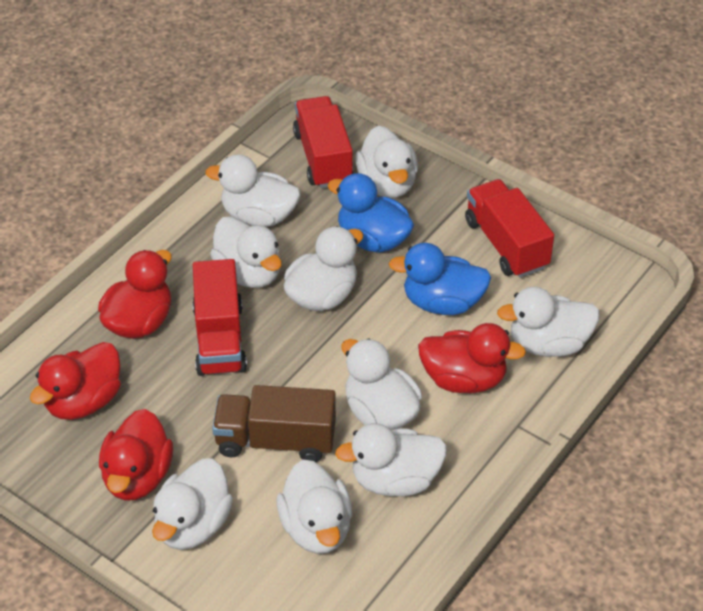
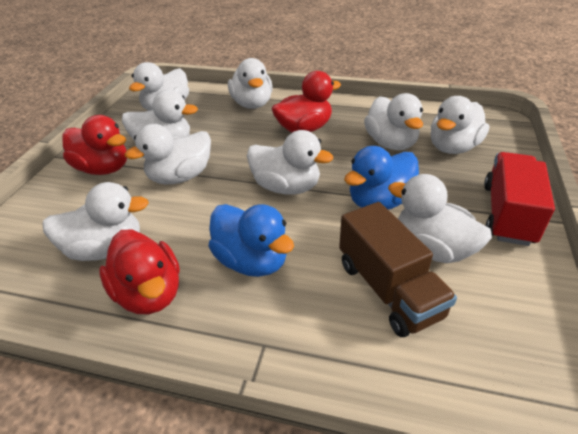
red duck: 4 -> 3
red truck: 3 -> 1

